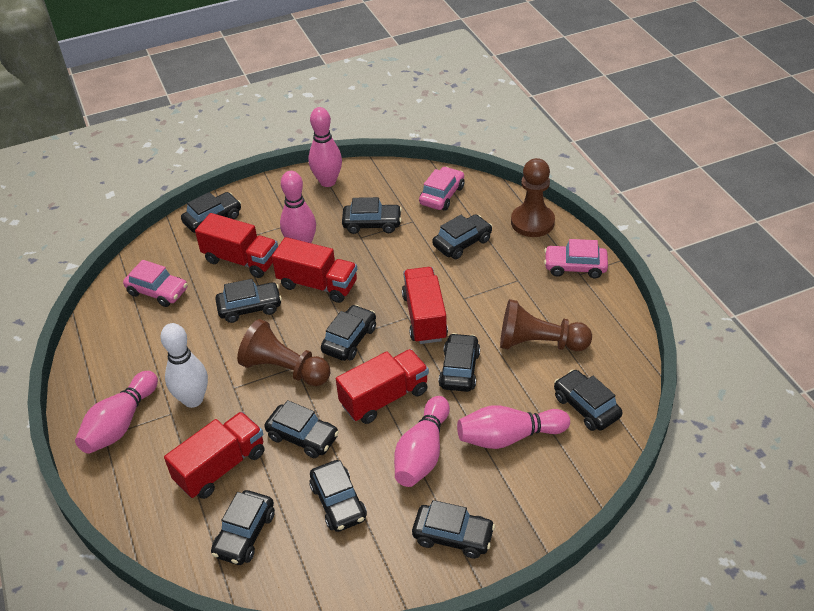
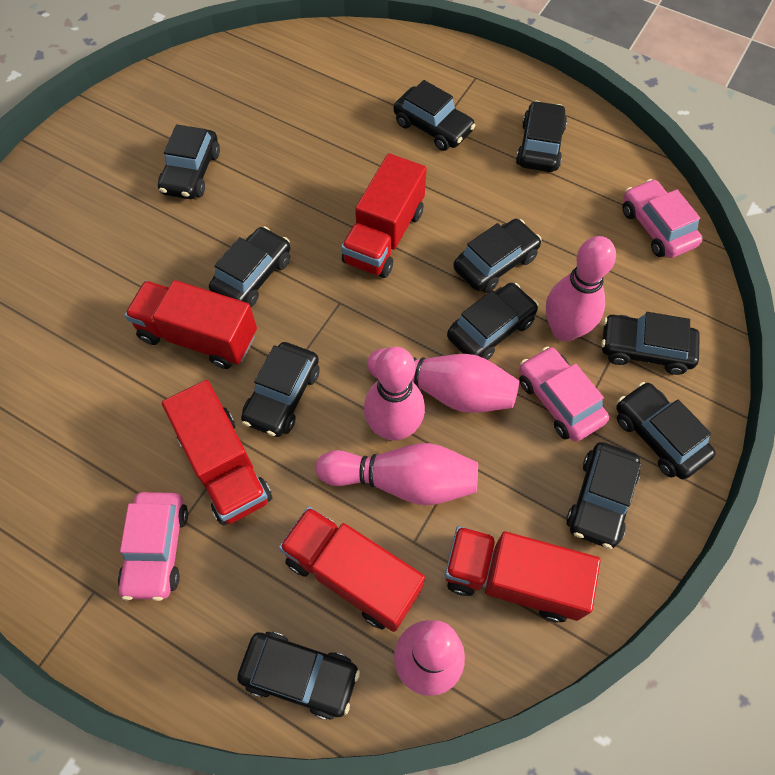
brown pawn: 3 -> 0
white bowling pin: 1 -> 0

